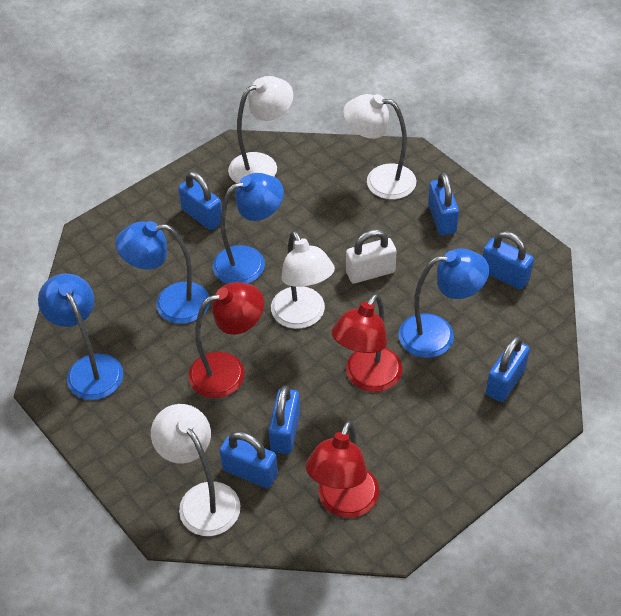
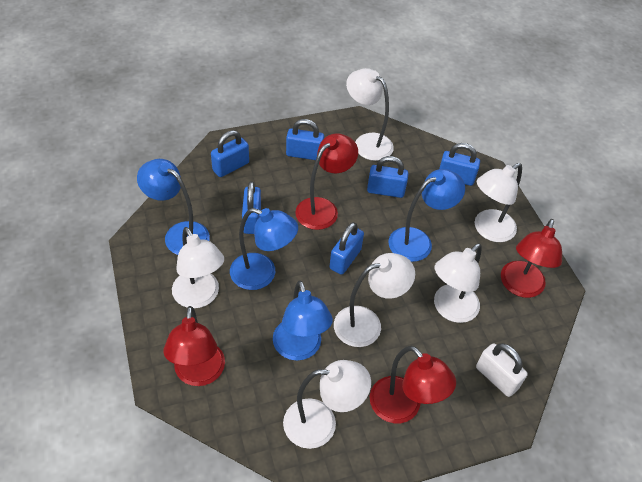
red lamp: 3 -> 4
white lamp: 4 -> 6

